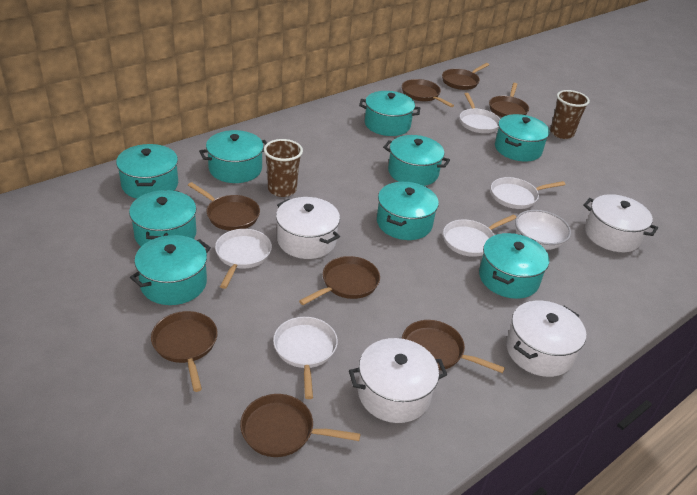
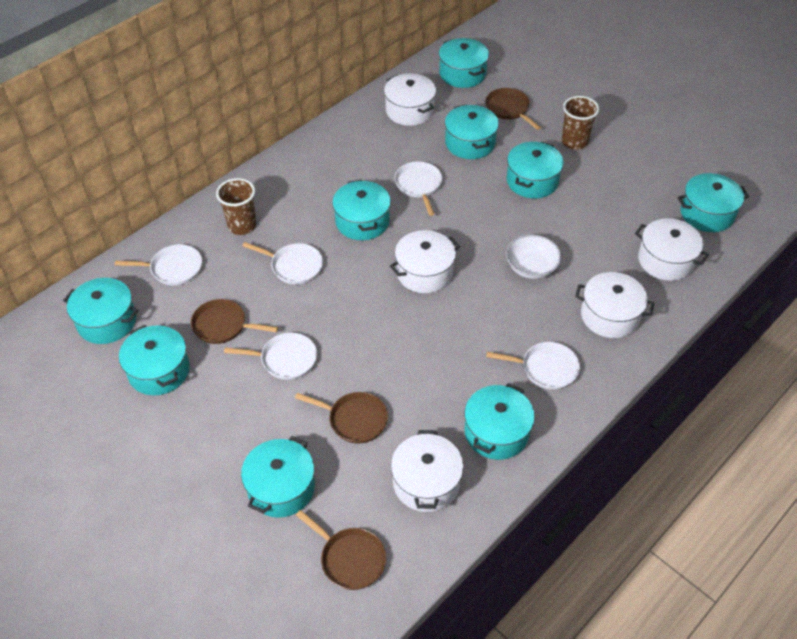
brown pan: 8 -> 4
white pot: 4 -> 5

